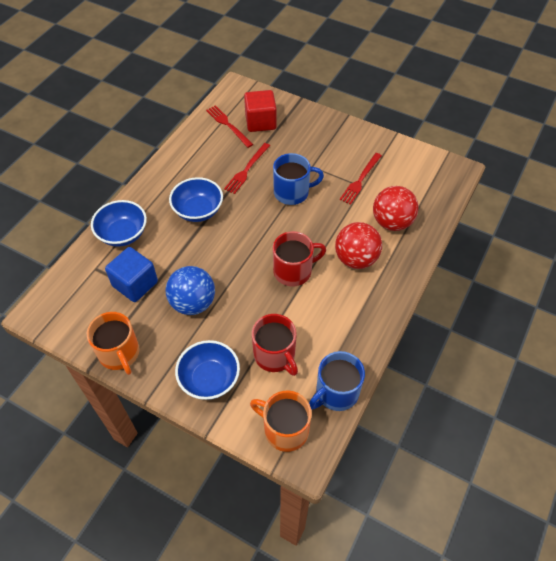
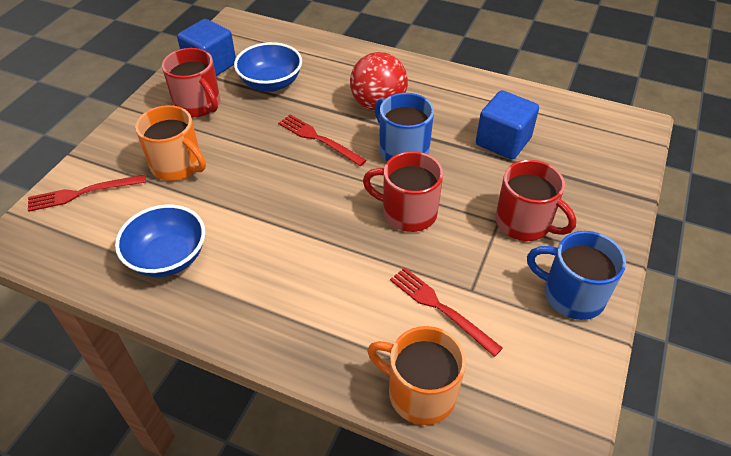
blue ball: 1 -> 0
blue bowl: 3 -> 2
blue cube: 1 -> 2
red ball: 2 -> 1
red cube: 1 -> 0
red mug: 2 -> 3

